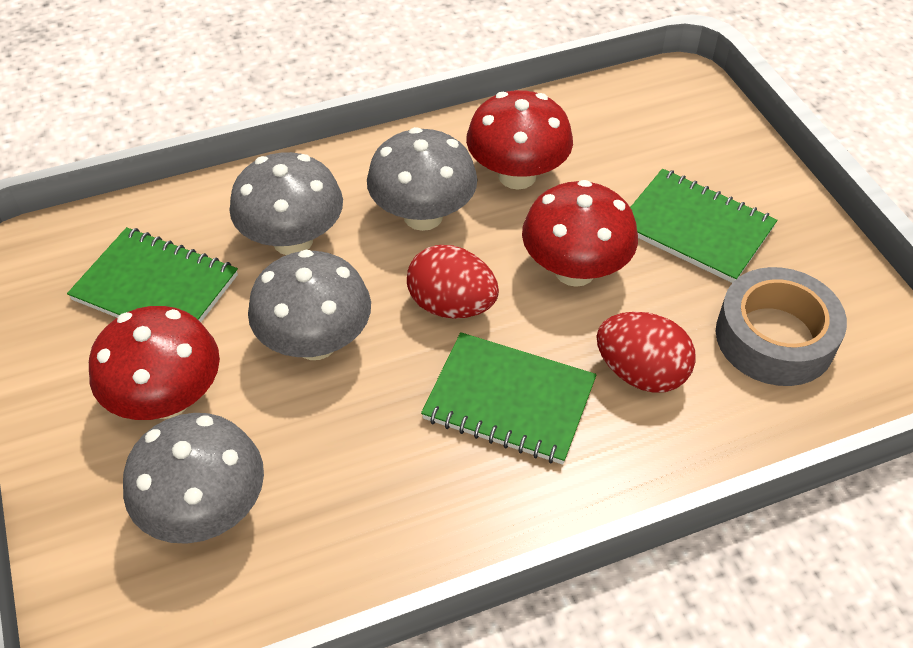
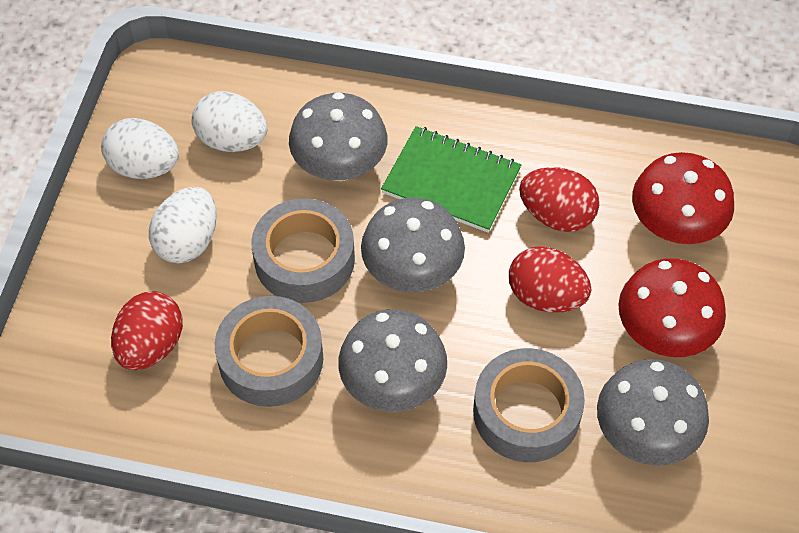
green notebook: 3 -> 1
grey tape: 1 -> 3
red egg: 2 -> 3
red mushroom: 3 -> 2
white egg: 0 -> 3

